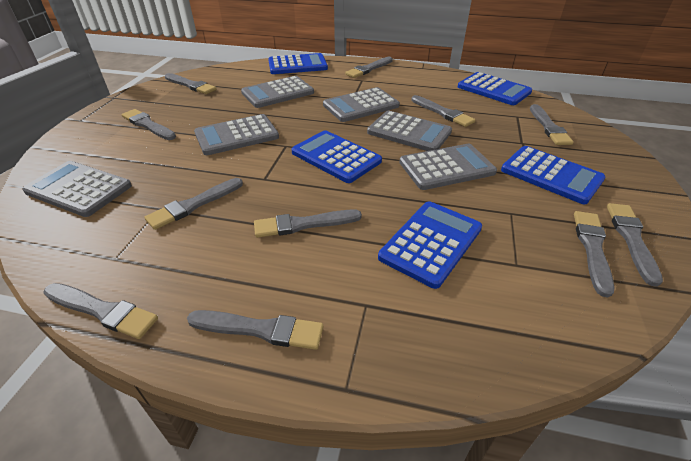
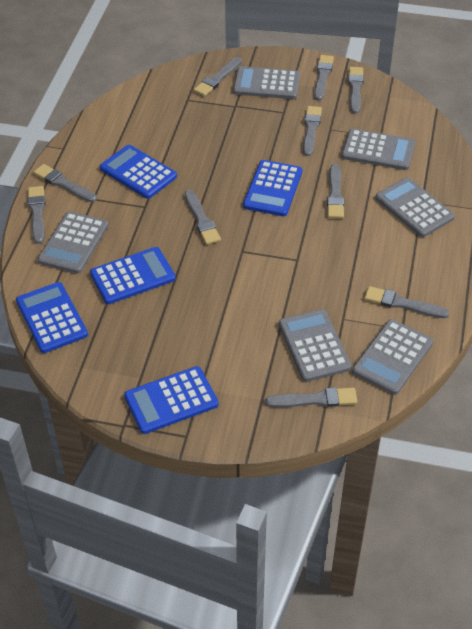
grey brush: 11 -> 10

